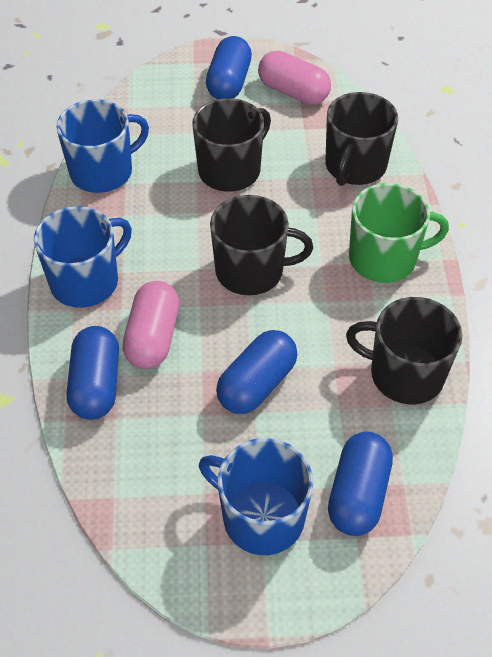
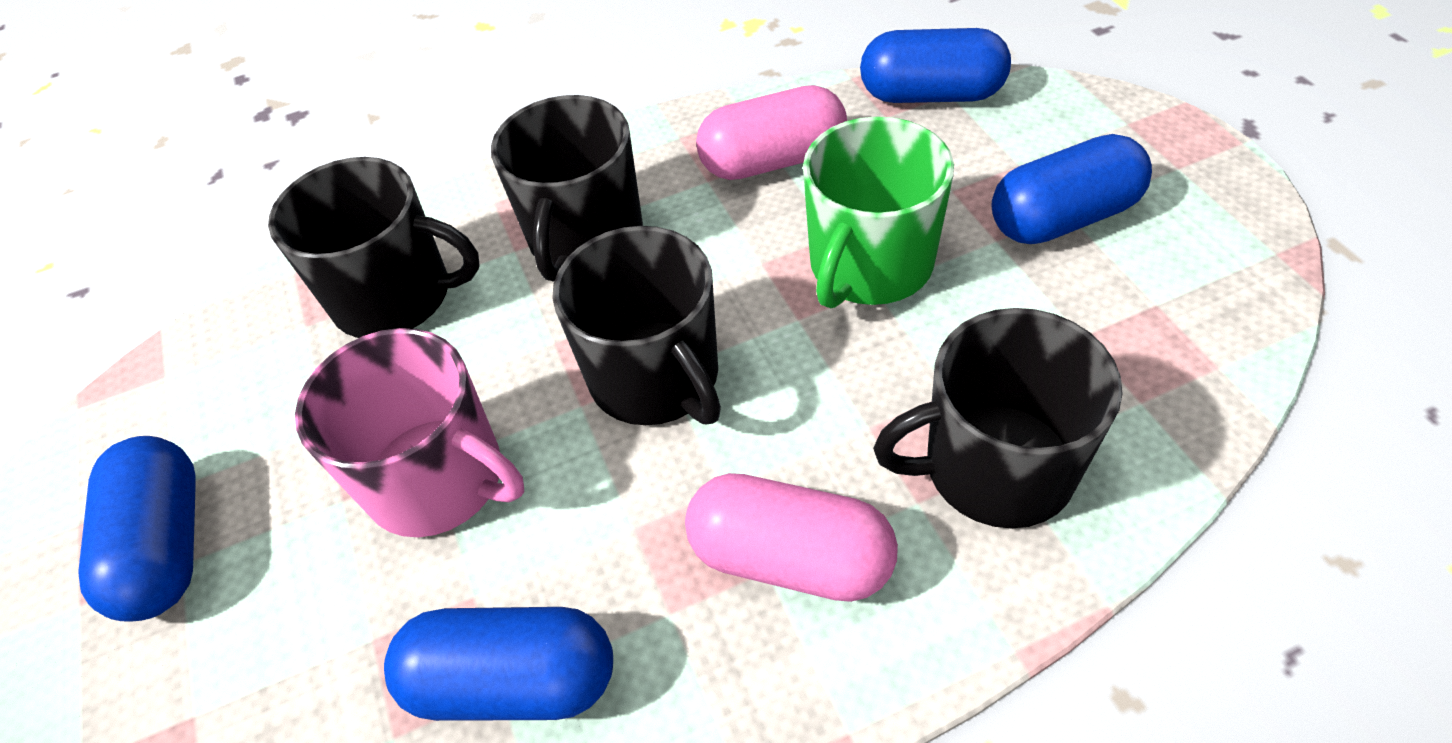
blue mug: 3 -> 0
pink mug: 0 -> 1

